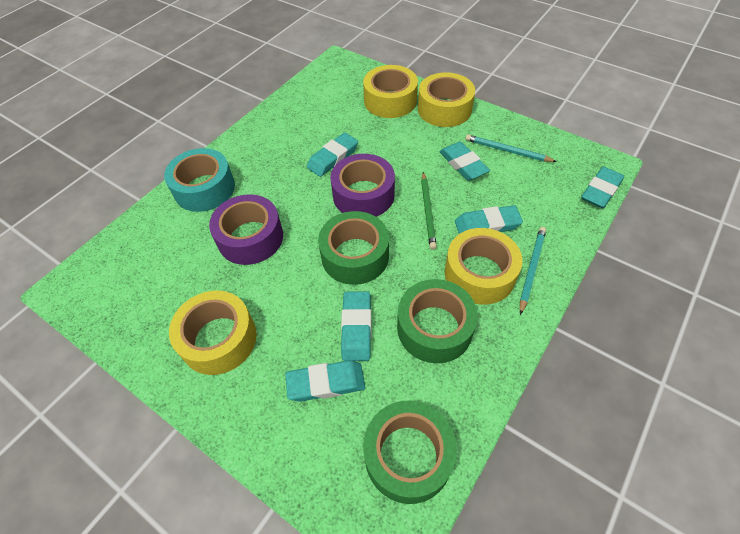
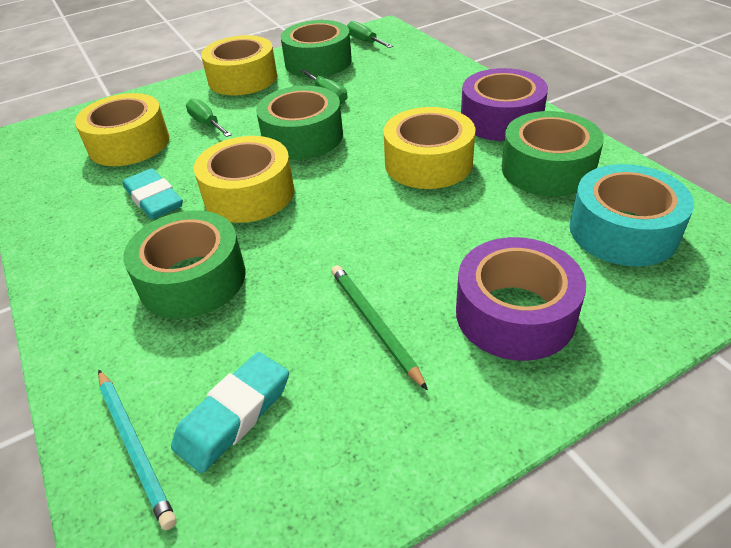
green screwdriver: 0 -> 3
green tape: 3 -> 4
turquoise eraser: 6 -> 2
turquoise pencil: 2 -> 1

